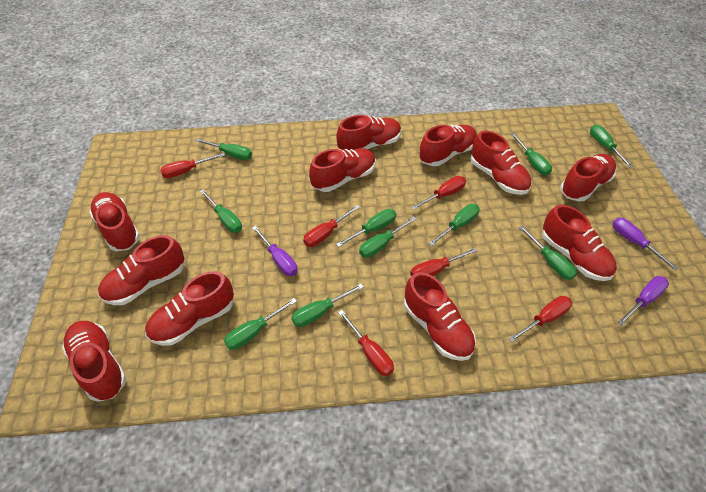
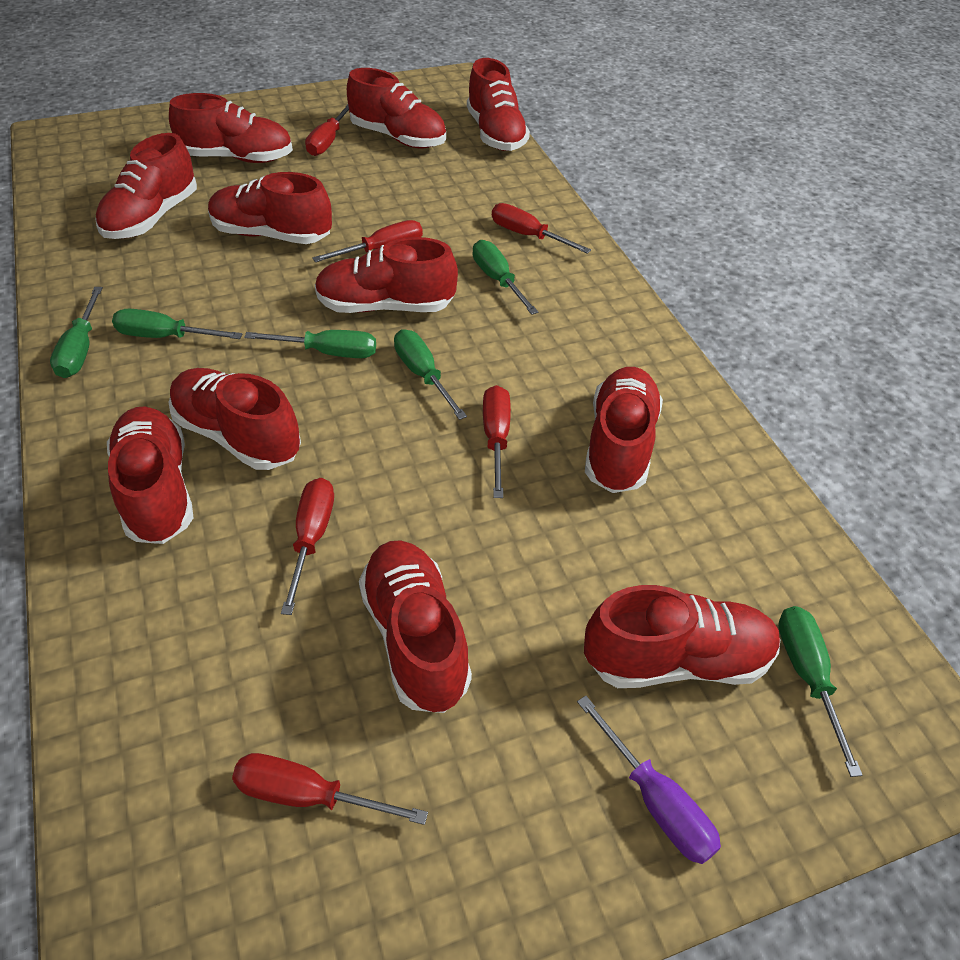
green screwdriver: 10 -> 6
purple screwdriver: 3 -> 1

